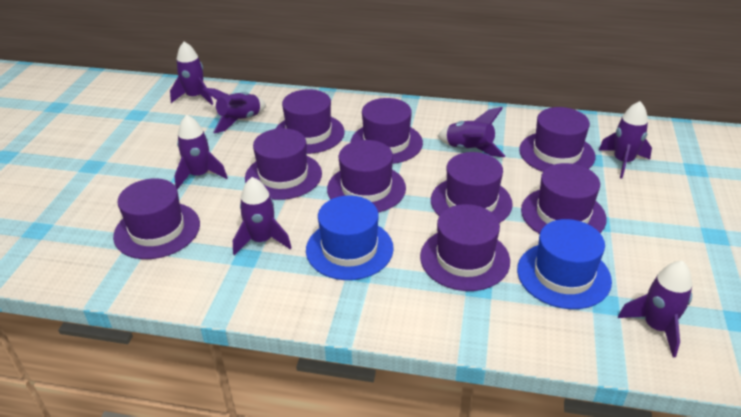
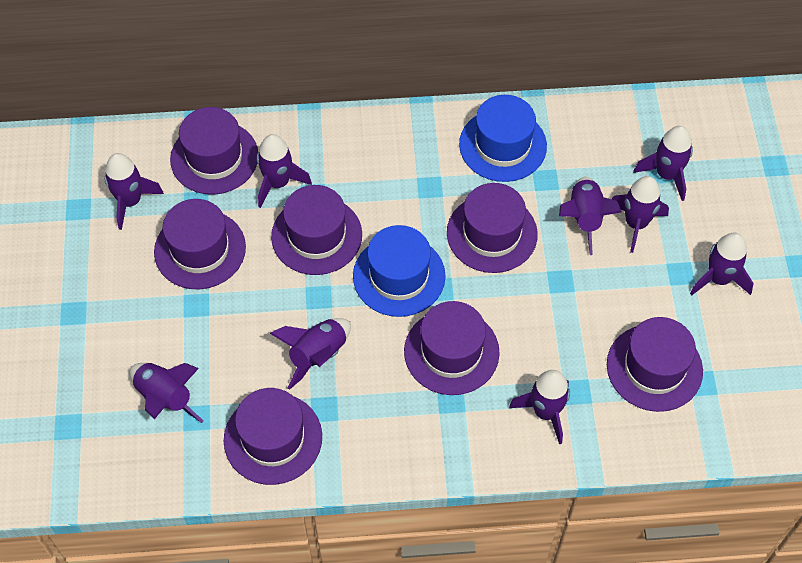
purple hat: 9 -> 7
purple rocket: 7 -> 9

